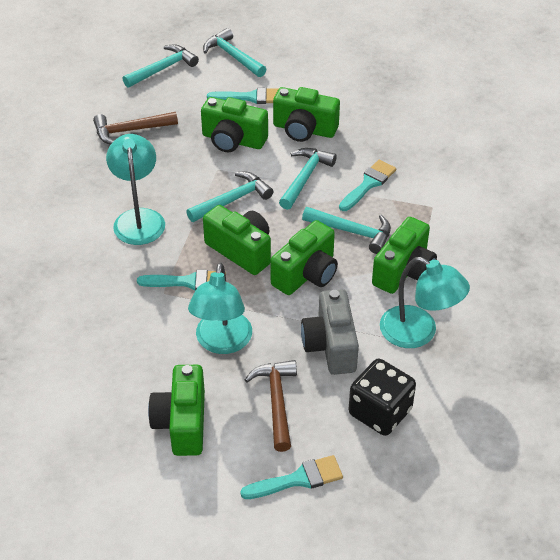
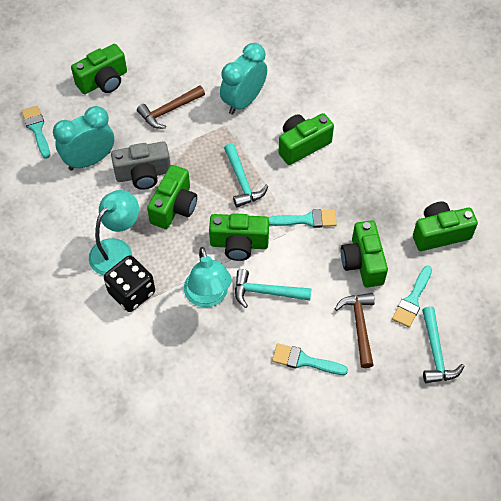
turquoise clock: 0 -> 2
turquoise hammer: 5 -> 3
turquoise lamp: 3 -> 2

